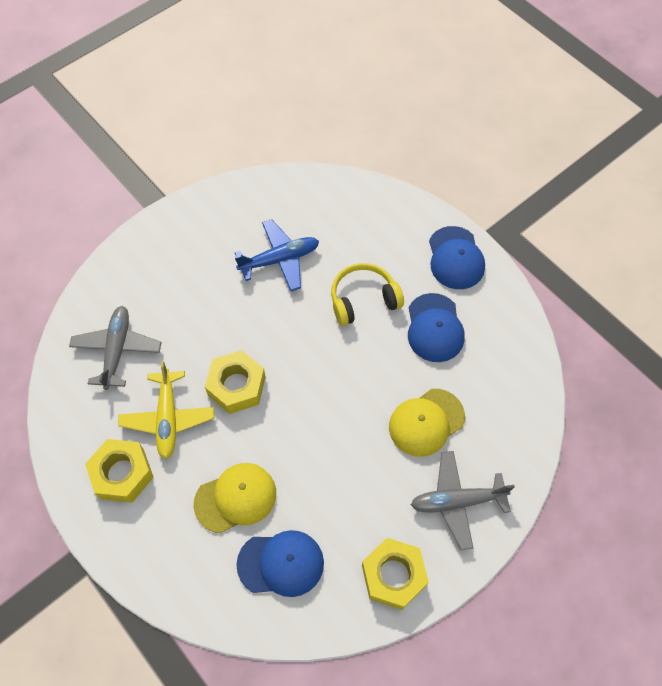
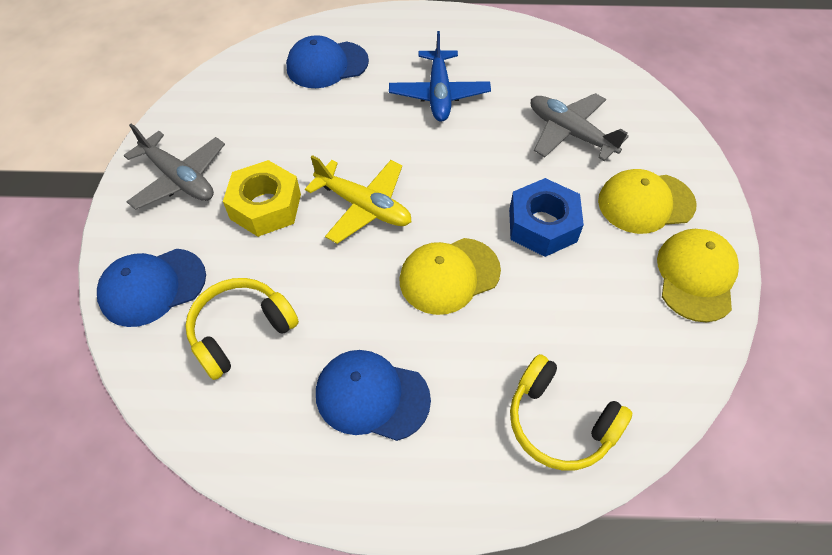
blue nut: 0 -> 1
yellow cap: 2 -> 3
yellow headphones: 1 -> 2
yellow nut: 3 -> 1

